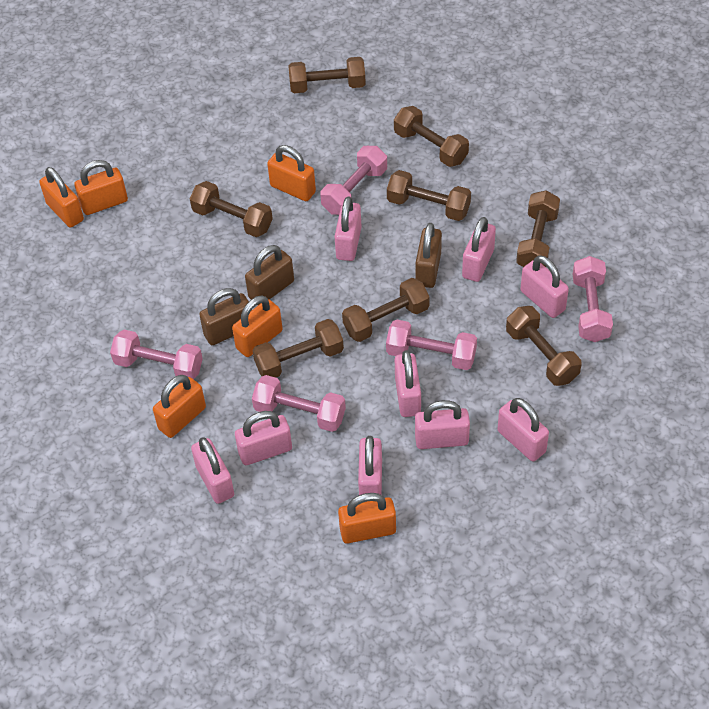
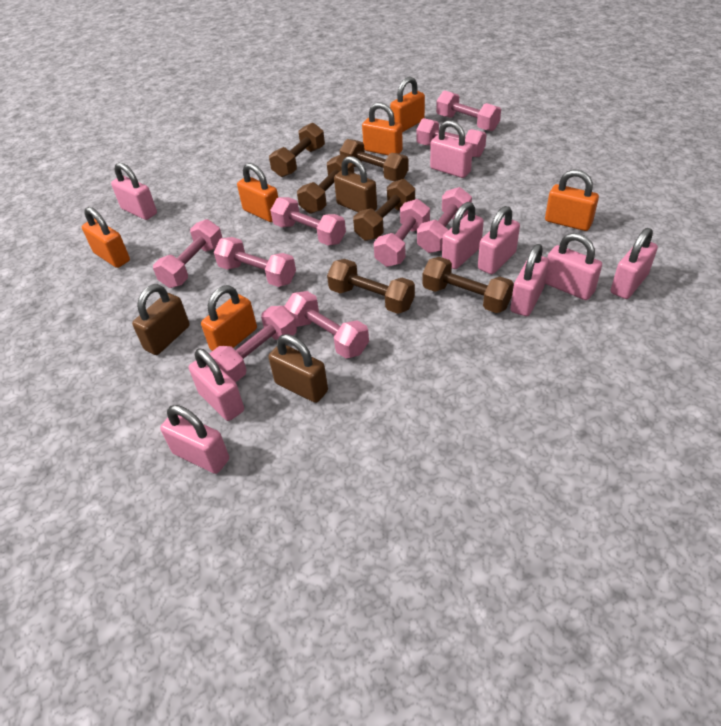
brown dumbbell: 8 -> 6
pink dumbbell: 5 -> 9

